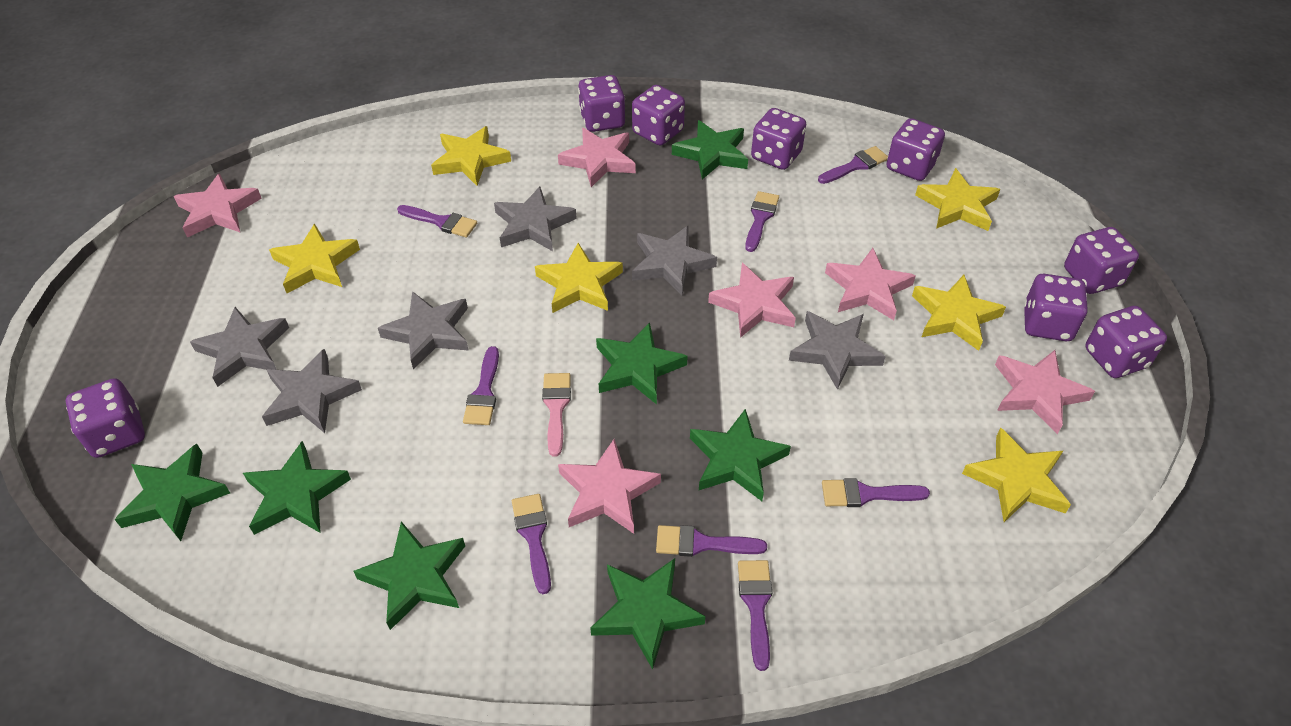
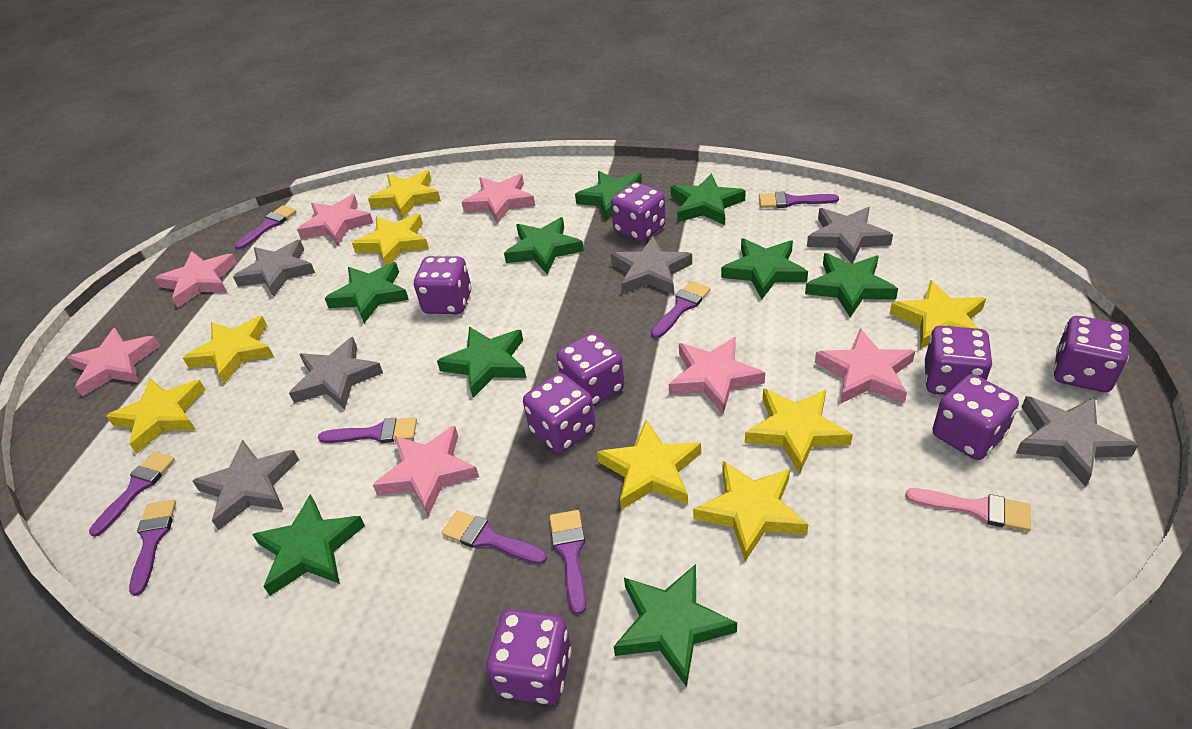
green star: 7 -> 9
pink star: 6 -> 7
yellow star: 6 -> 8

